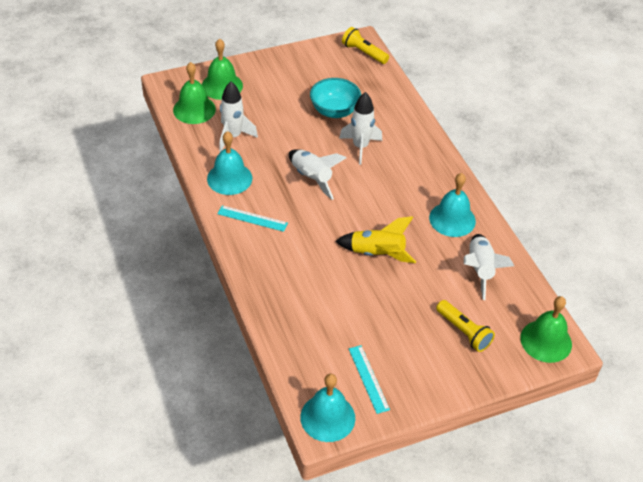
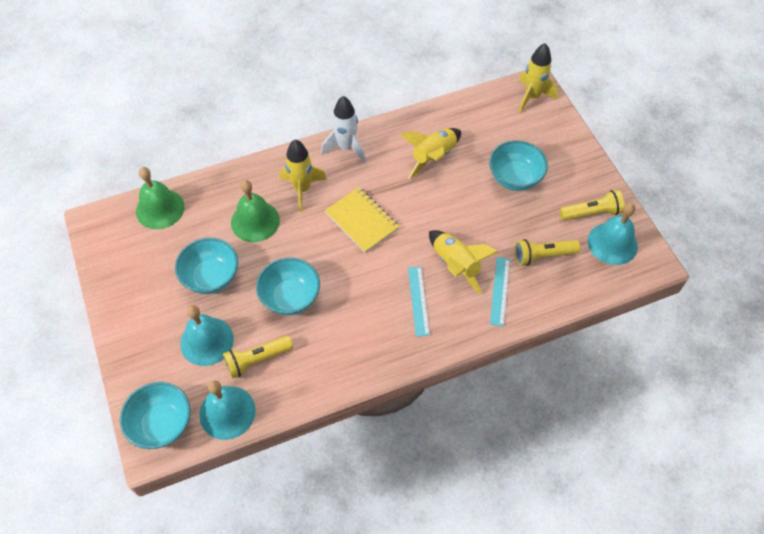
green bell: 3 -> 2
turquoise bowl: 1 -> 4
white rocket: 4 -> 1
yellow flashlight: 2 -> 3
yellow notebook: 0 -> 1
yellow rocket: 1 -> 4

